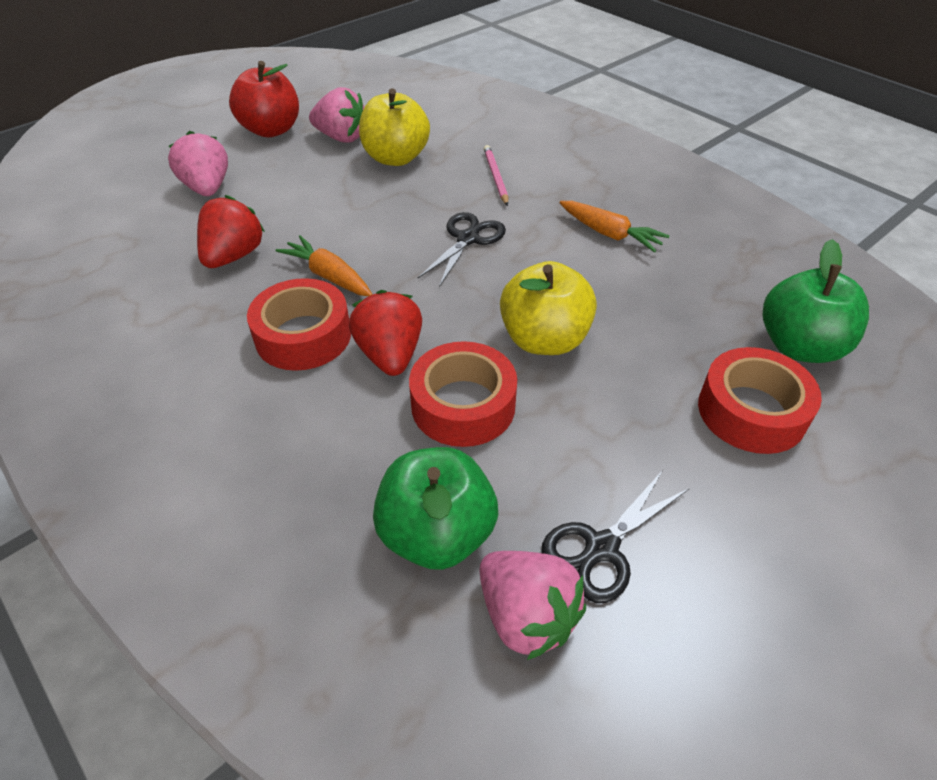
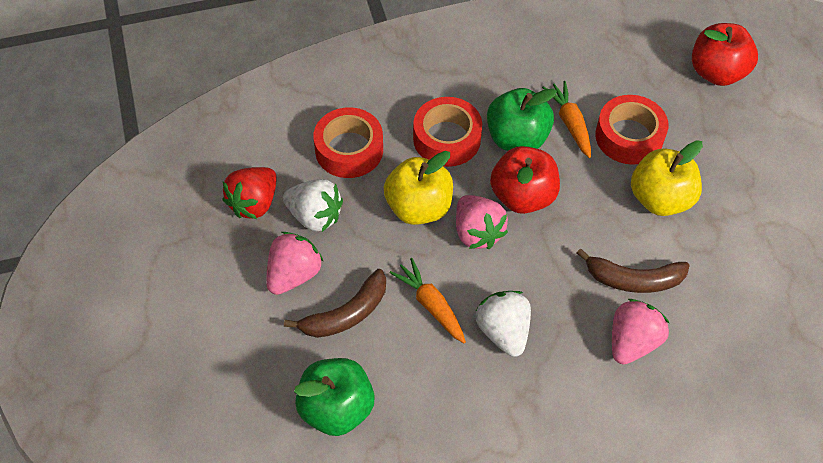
black scissors: 2 -> 0
brown banana: 0 -> 2
pink pencil: 1 -> 0
red apple: 1 -> 2
red strawberry: 2 -> 1
white strawberry: 0 -> 2

